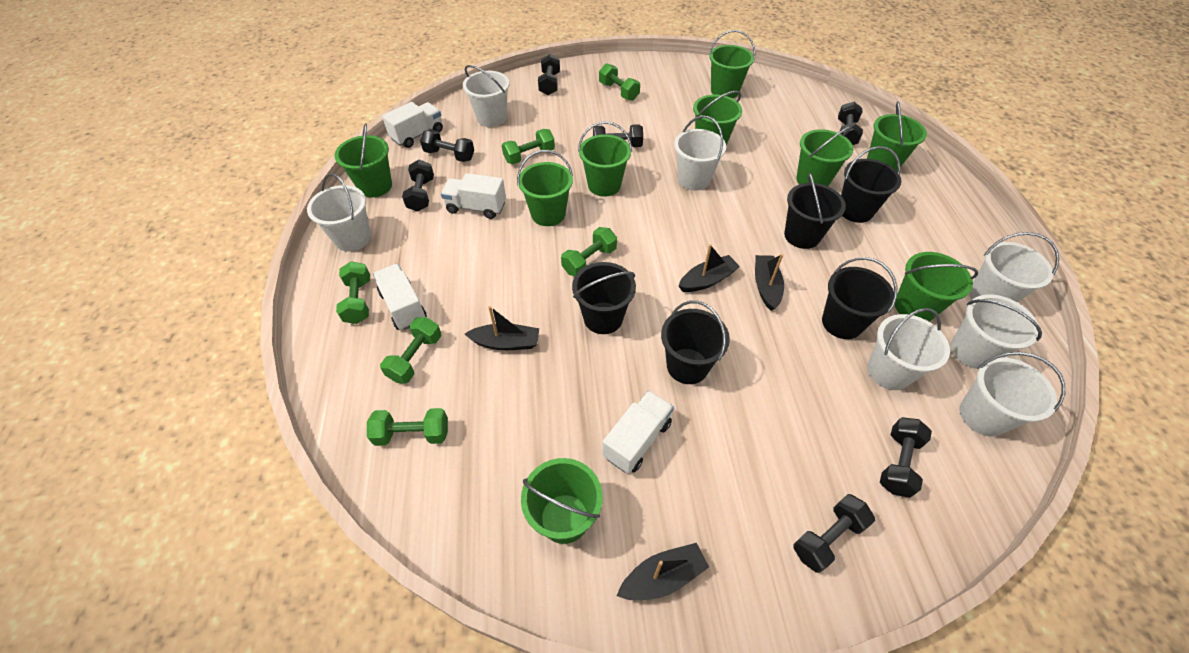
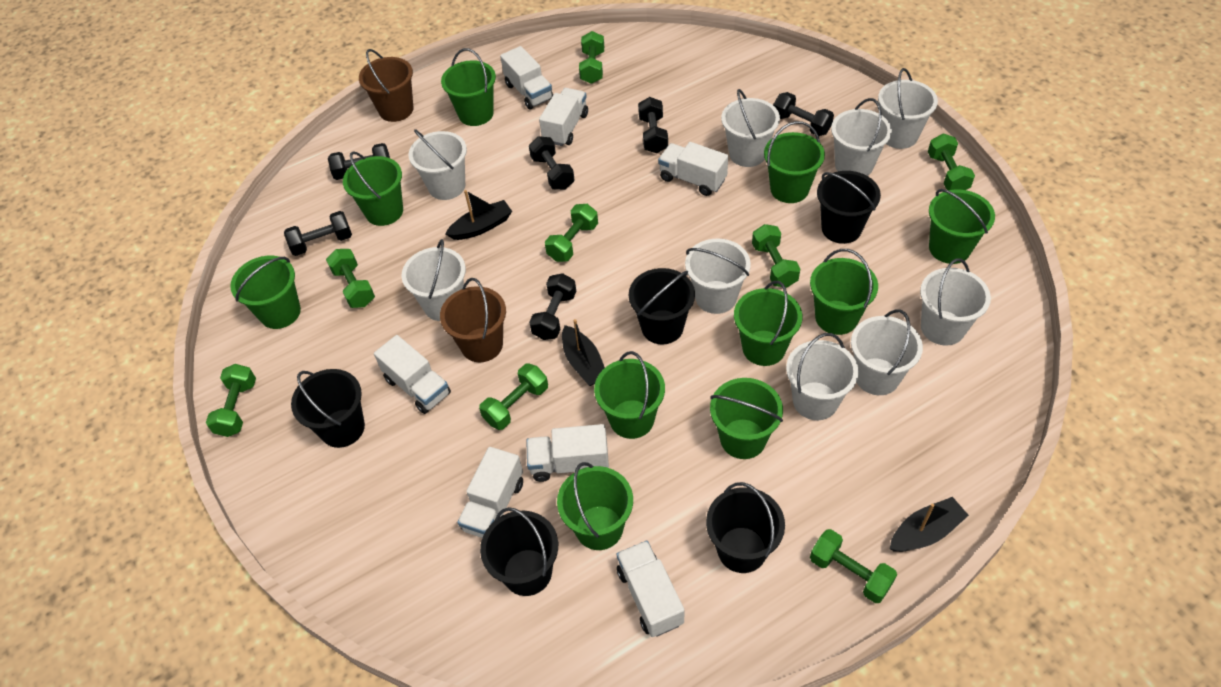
black boat: 4 -> 3
black dumbbell: 7 -> 6
brown bucket: 0 -> 2
green bucket: 9 -> 10
green dumbbell: 6 -> 8
white bucket: 7 -> 9
white truck: 4 -> 7

